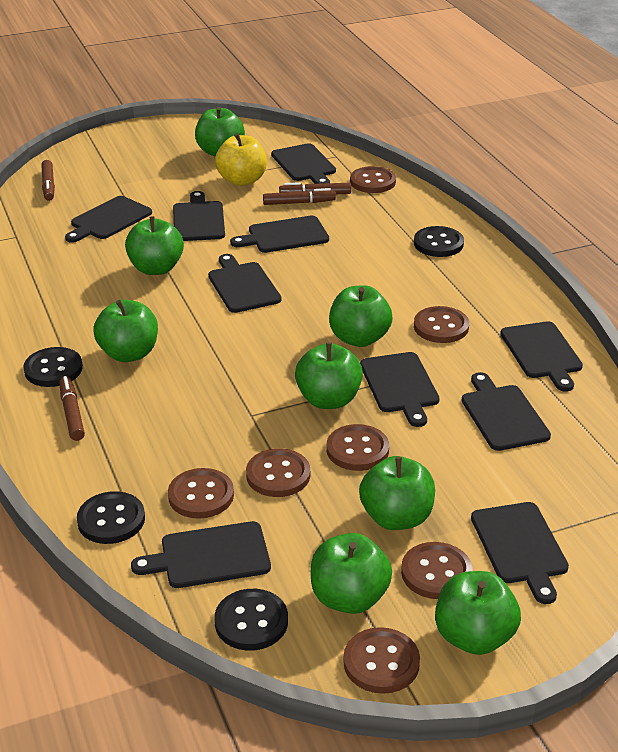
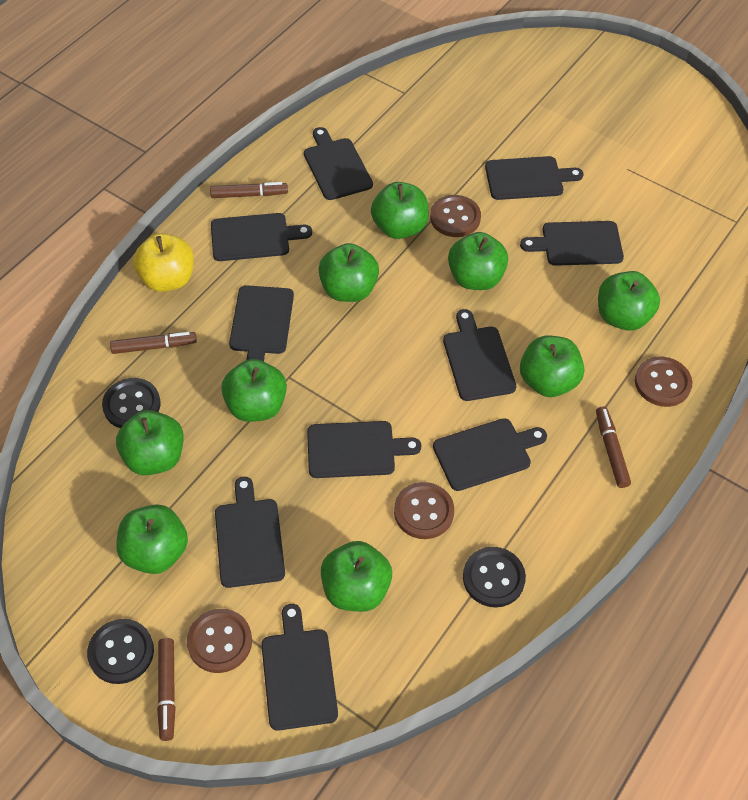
black button: 4 -> 3
brown button: 7 -> 4
green apple: 8 -> 9

